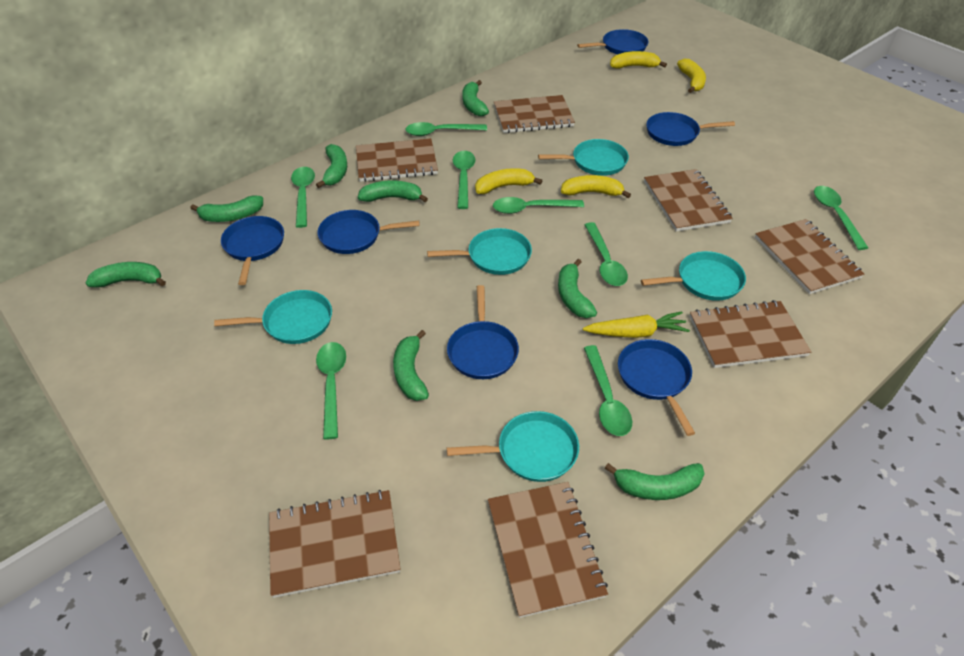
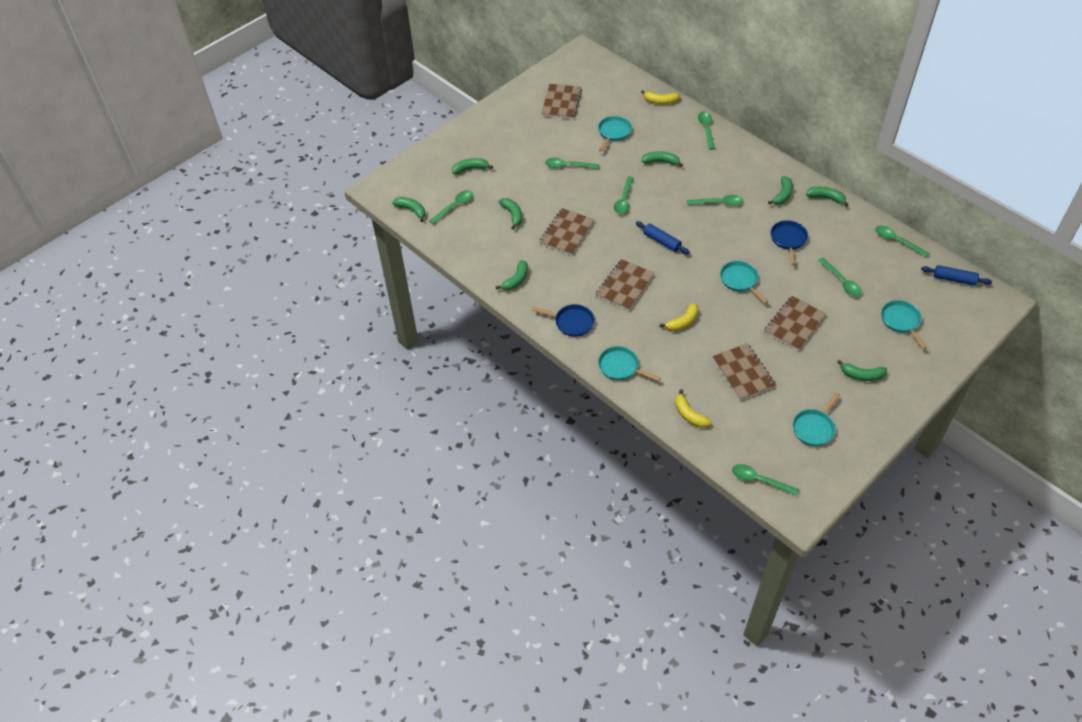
blue pan: 6 -> 2
blue rolling pin: 0 -> 2
brown notebook: 7 -> 5
yellow banana: 4 -> 3
yellow carrot: 1 -> 0

